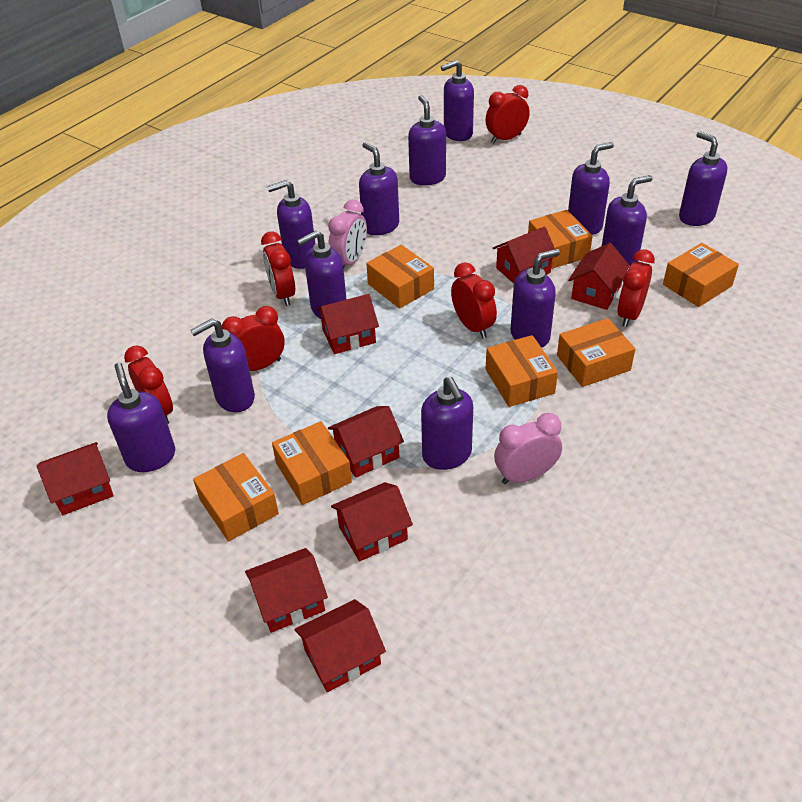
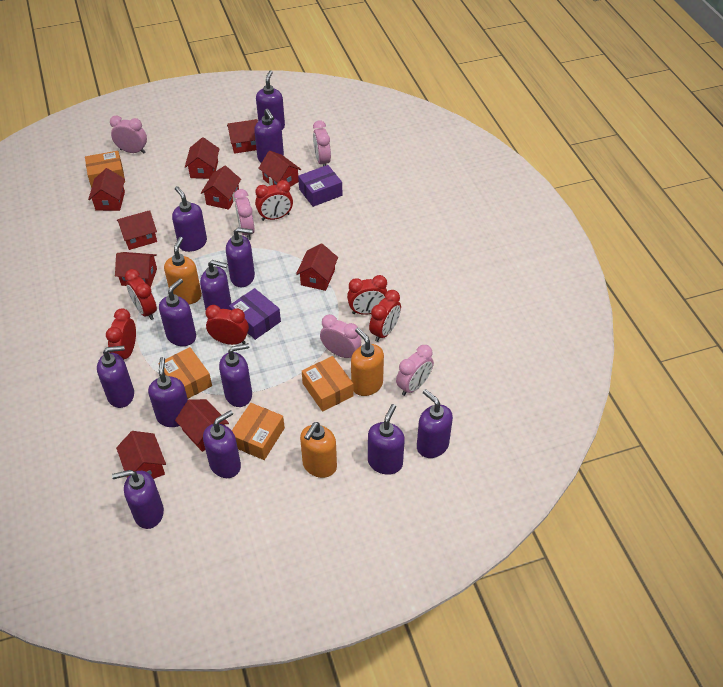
orange box: 7 -> 4
orange soap dispenser: 0 -> 3
pink clock: 2 -> 5
purple box: 0 -> 2
purple soap dispenser: 12 -> 13
red house: 8 -> 10

